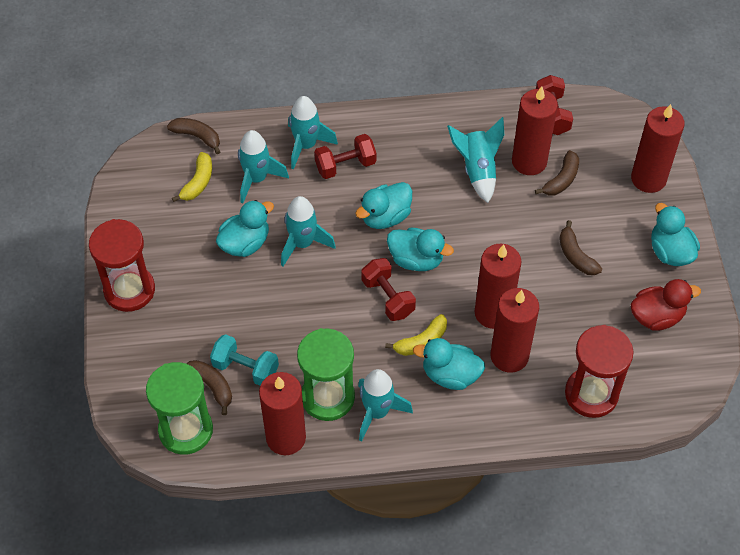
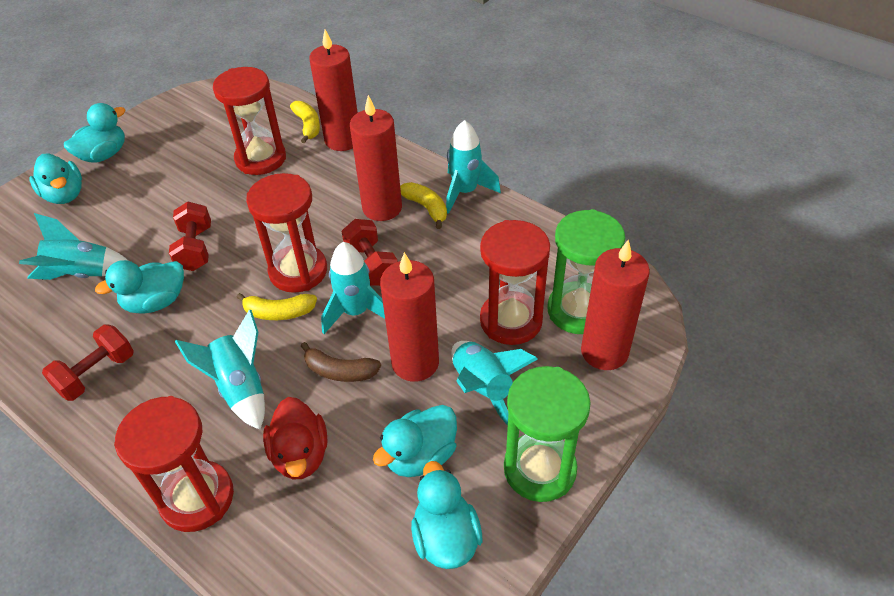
brown banana: 4 -> 1
red candle: 5 -> 4
red hourglass: 2 -> 4
turquoise dumbbell: 1 -> 0
yellow banana: 2 -> 3

